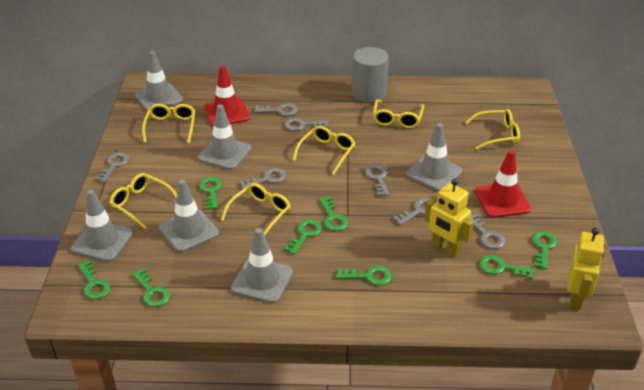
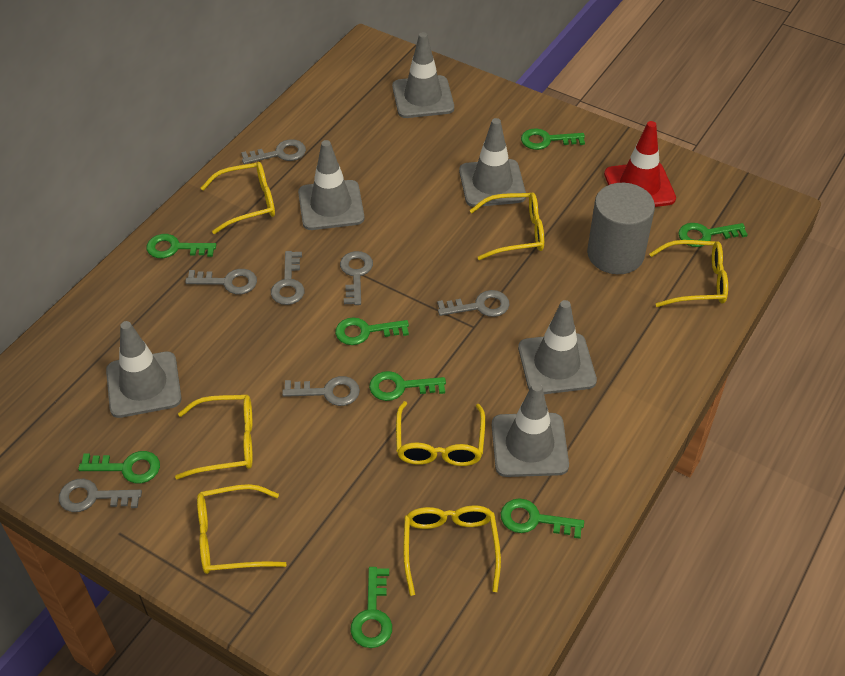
red traffic cone: 2 -> 1
yellow glasses: 6 -> 7
yellow robot: 2 -> 0

